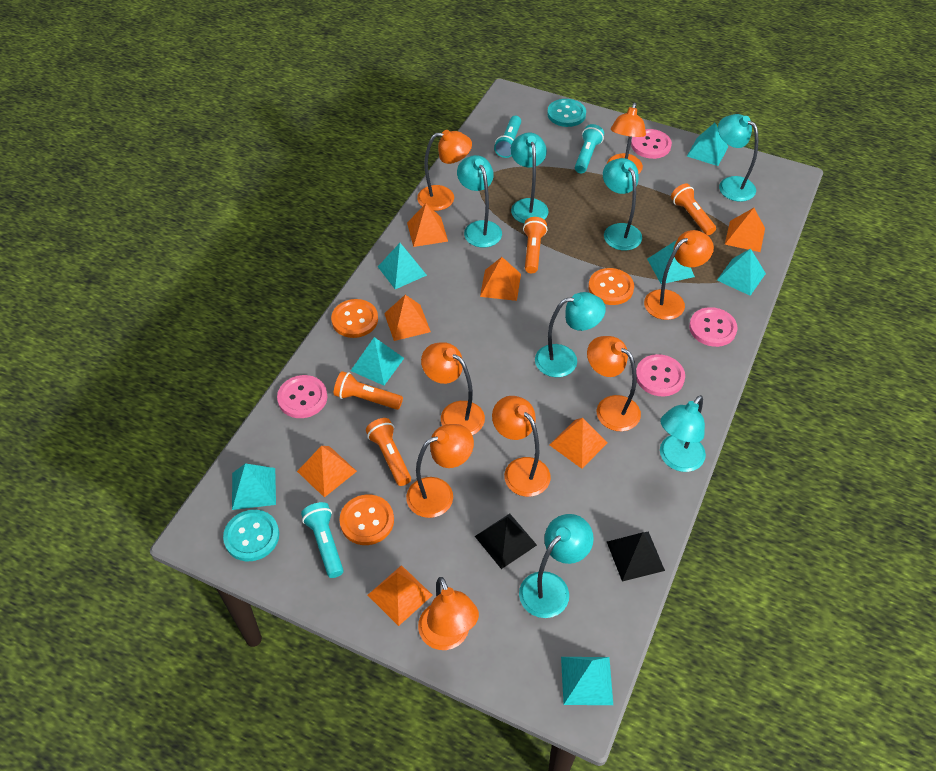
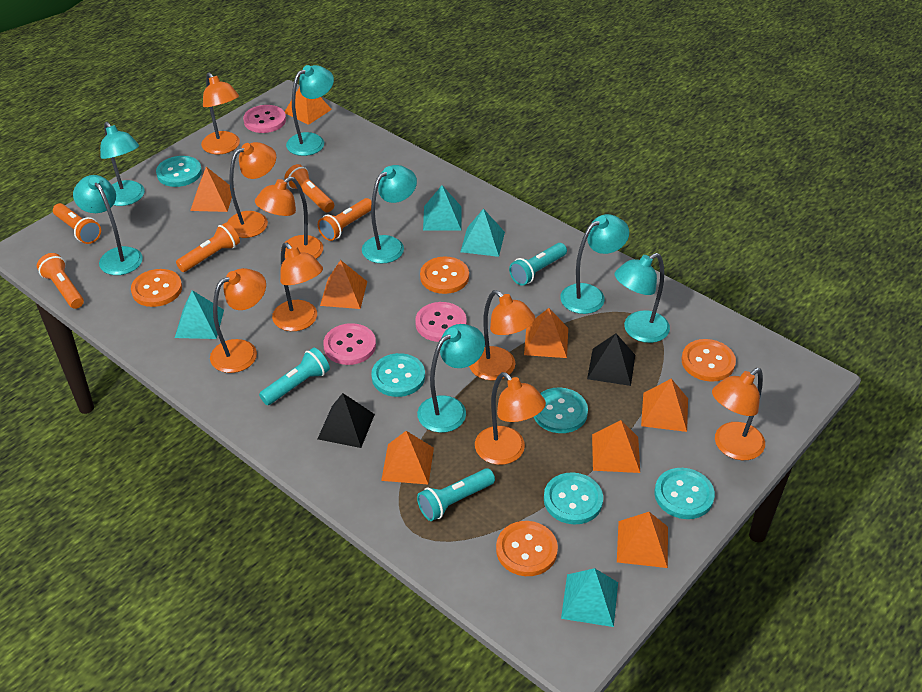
orange button: 3 -> 4
orange flashlight: 4 -> 5
orange pyramid: 7 -> 8
pink button: 4 -> 3
turquoise button: 2 -> 5
turquoise pyramid: 7 -> 4

